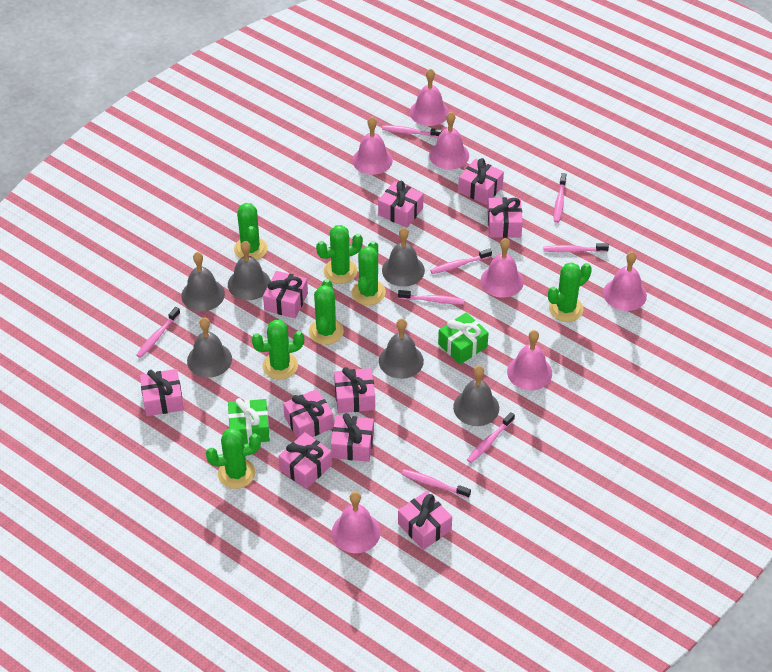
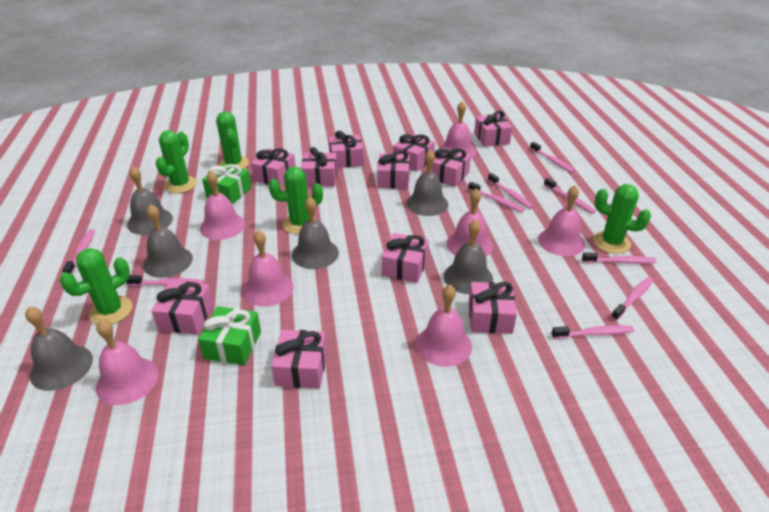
green cactus: 7 -> 5
pink gift: 10 -> 11
pink toothbrush: 8 -> 9

